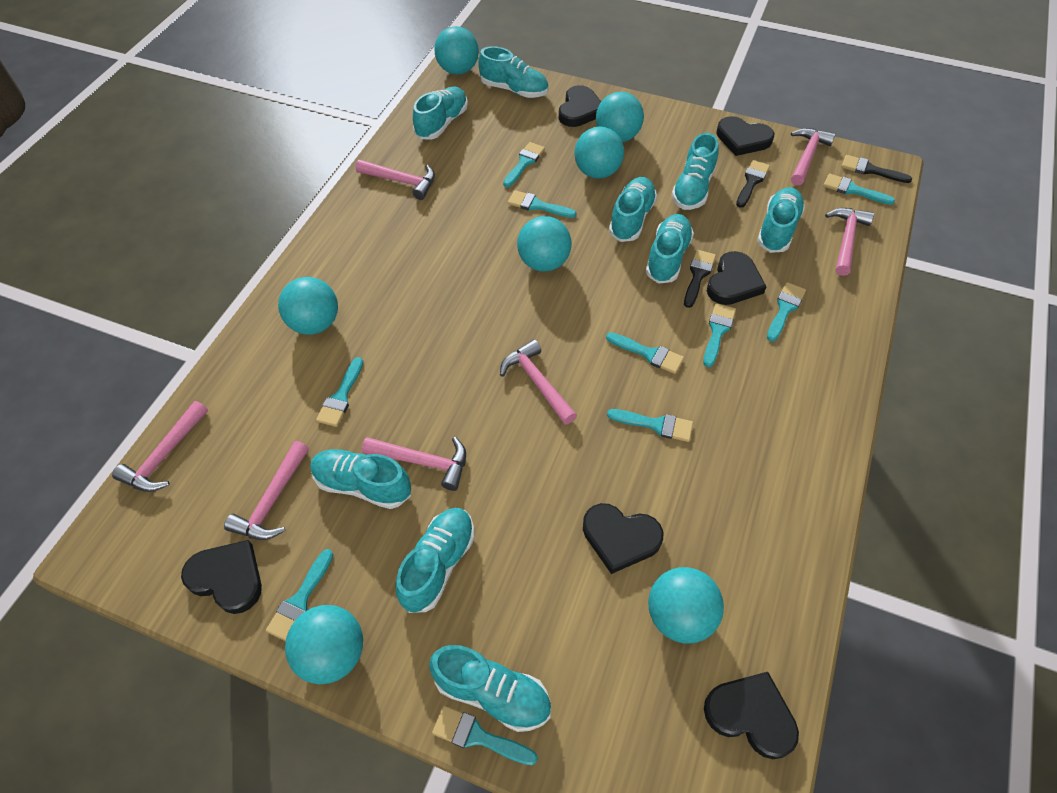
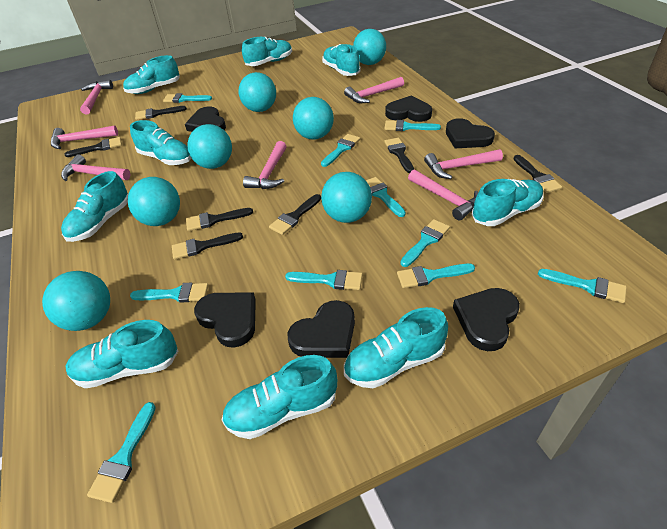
black brush: 3 -> 7

